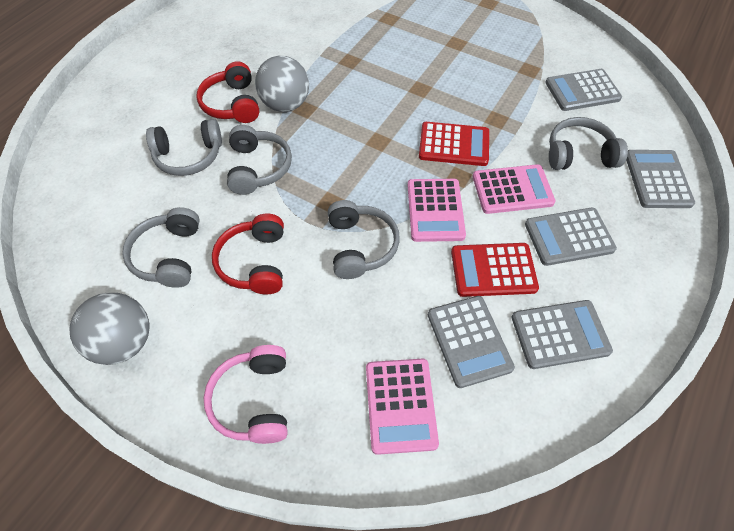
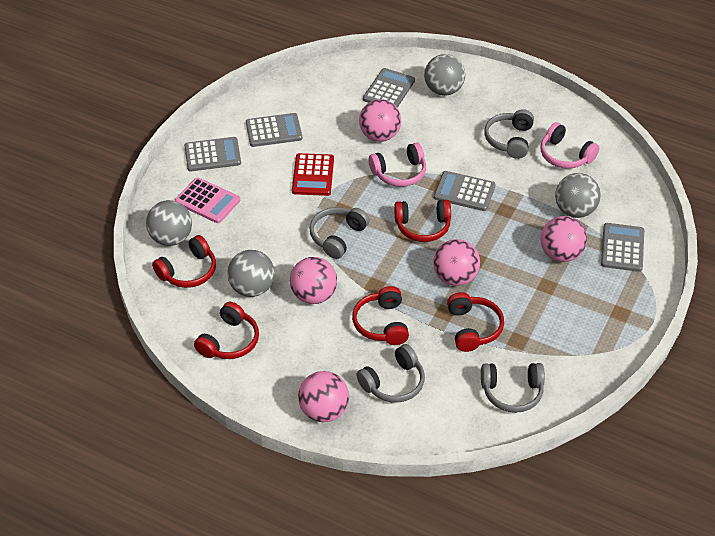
grey ball: 2 -> 4
grey headphones: 5 -> 4
pink ball: 0 -> 5
pink calculator: 3 -> 1
pink headphones: 1 -> 2
red calculator: 2 -> 1
red headphones: 2 -> 5

